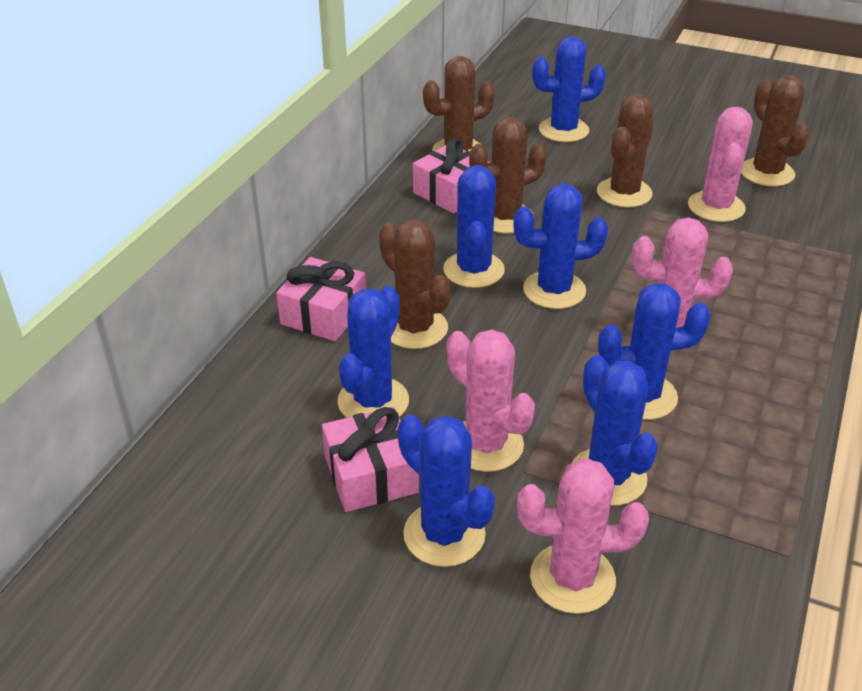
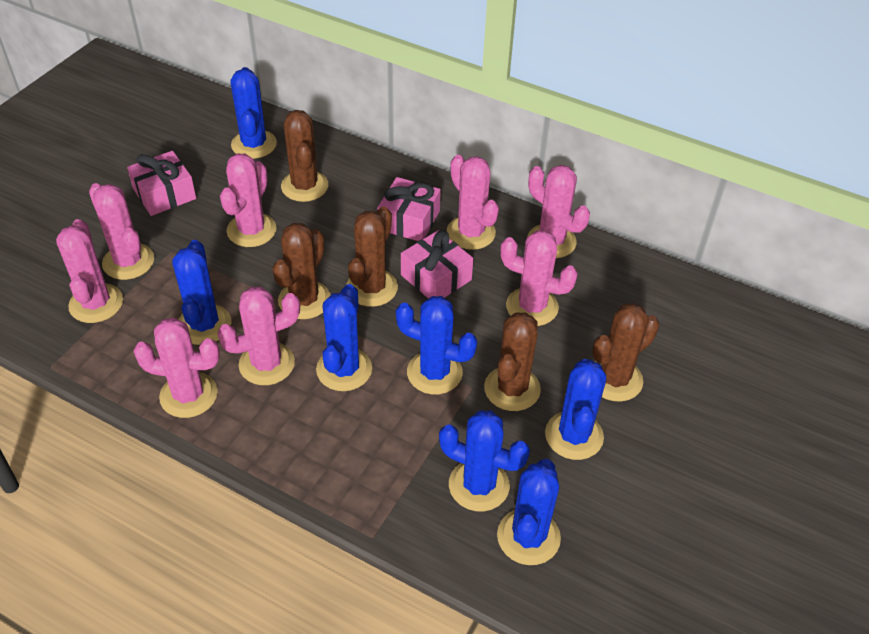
pink cactus: 4 -> 8

